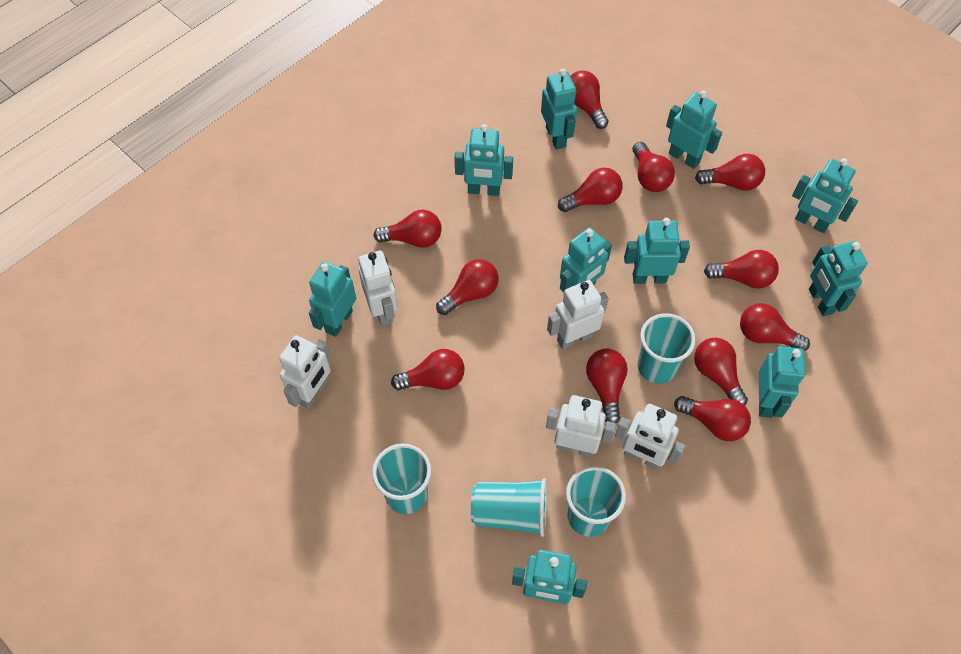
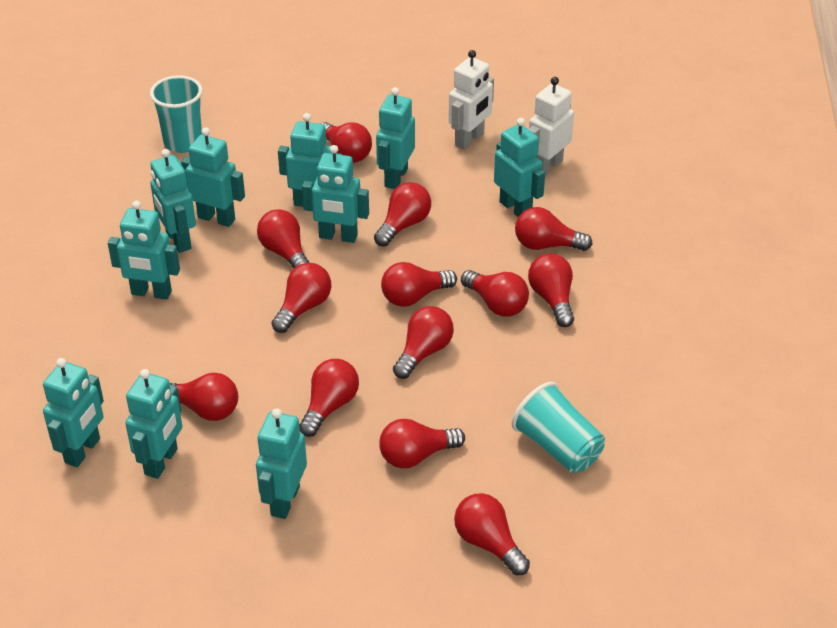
red light bulb: 12 -> 13
turquoise cup: 4 -> 2
white robot: 5 -> 2

